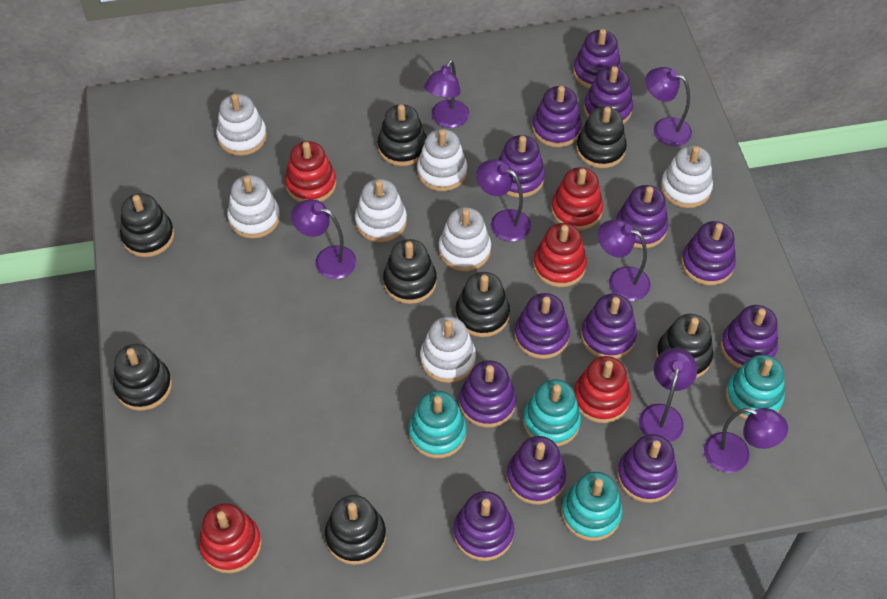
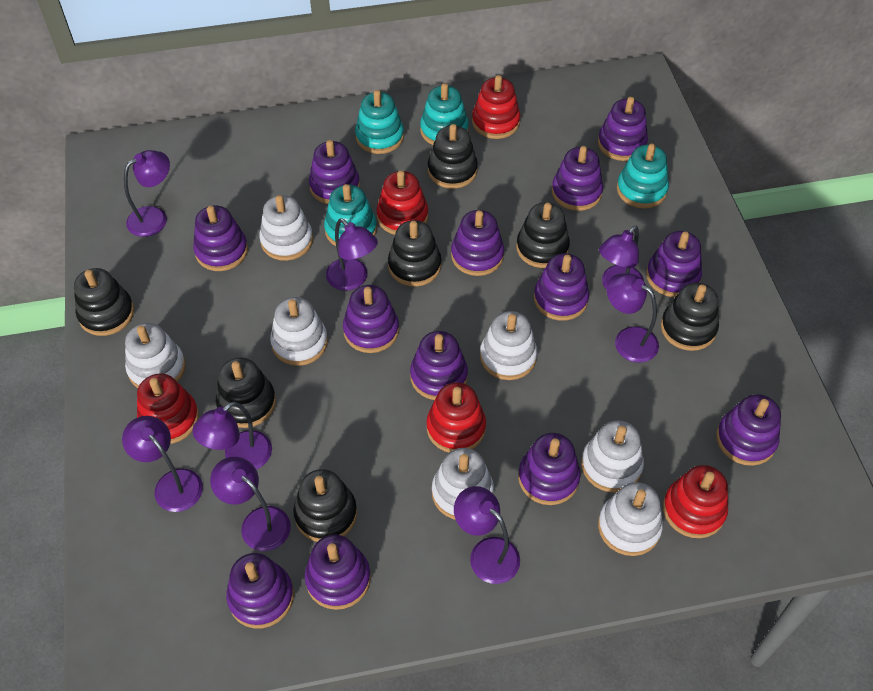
black stacking toy: 8 -> 7
purple lamp: 7 -> 8

